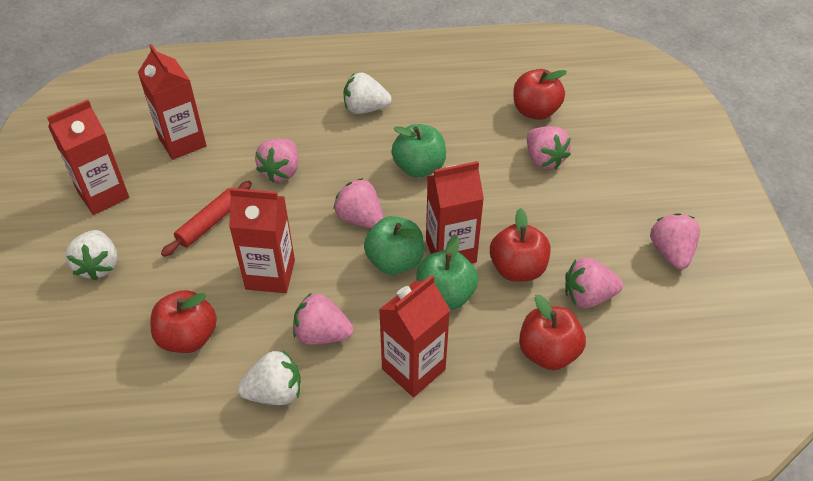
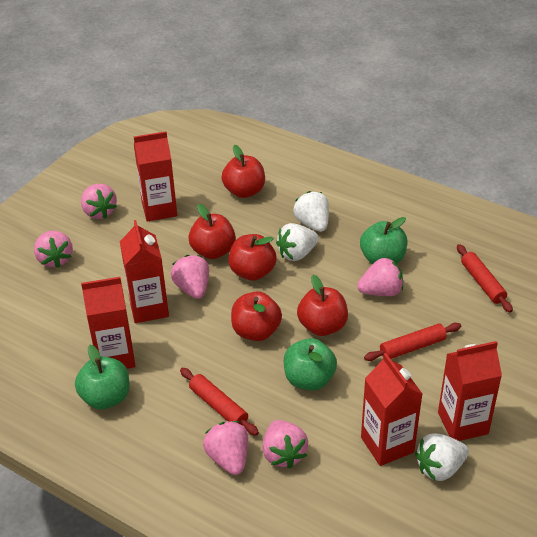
red apple: 4 -> 5
red rolling pin: 1 -> 3

